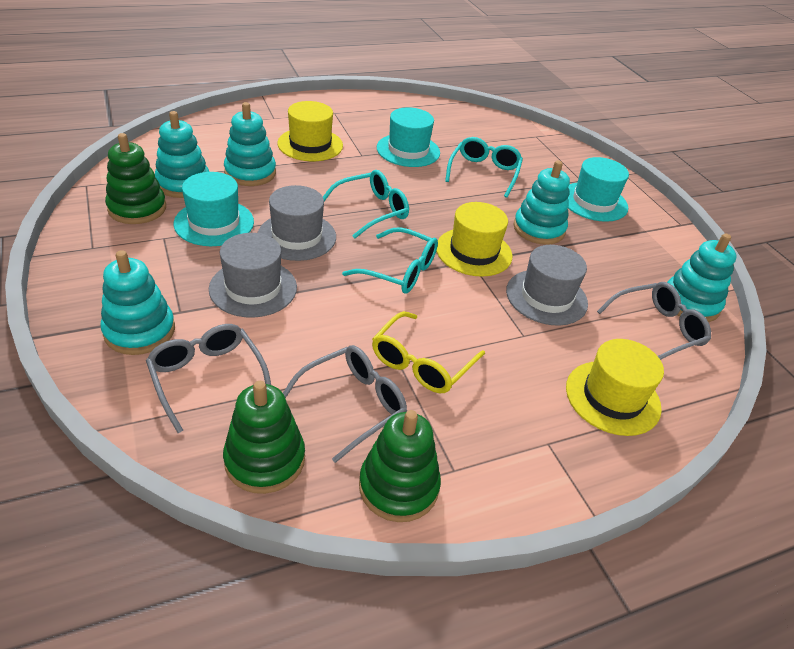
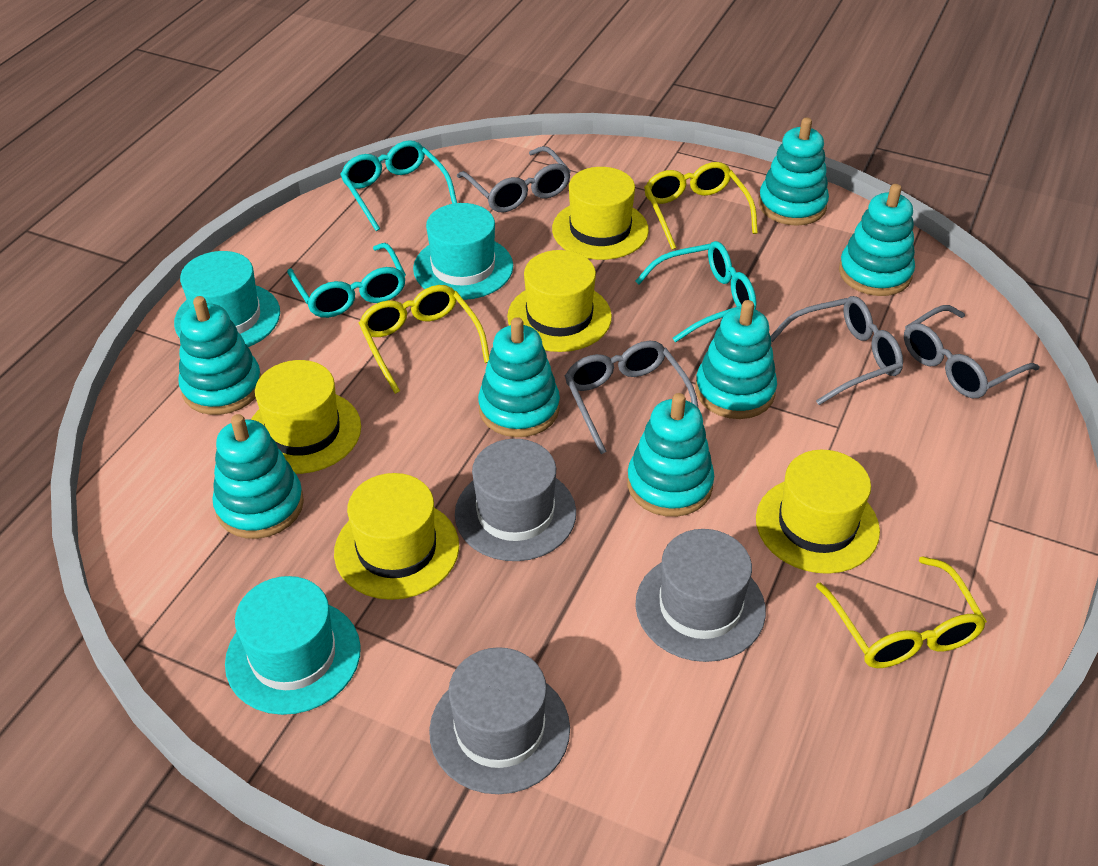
green stacking toy: 3 -> 0
grey glasses: 3 -> 4
turquoise stacking toy: 5 -> 7
yellow glasses: 1 -> 3
yellow hat: 3 -> 5

